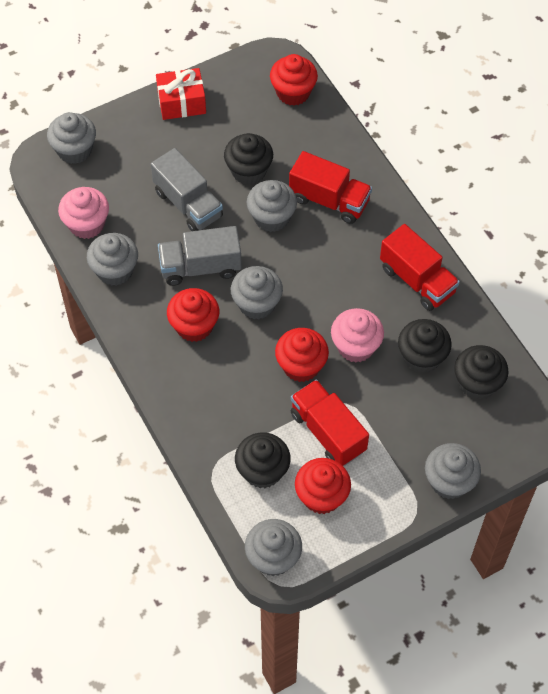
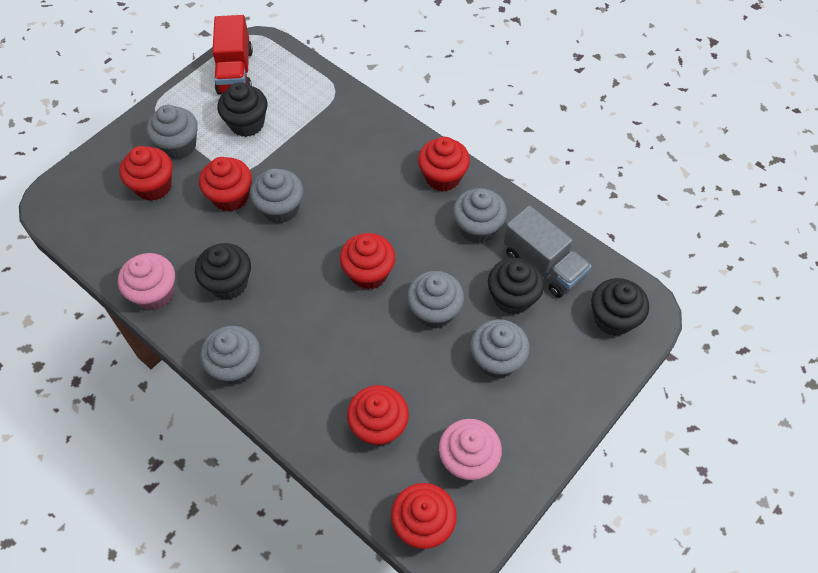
grey truck: 2 -> 1
red cupcake: 4 -> 6
red gift: 1 -> 0
red truck: 3 -> 1

